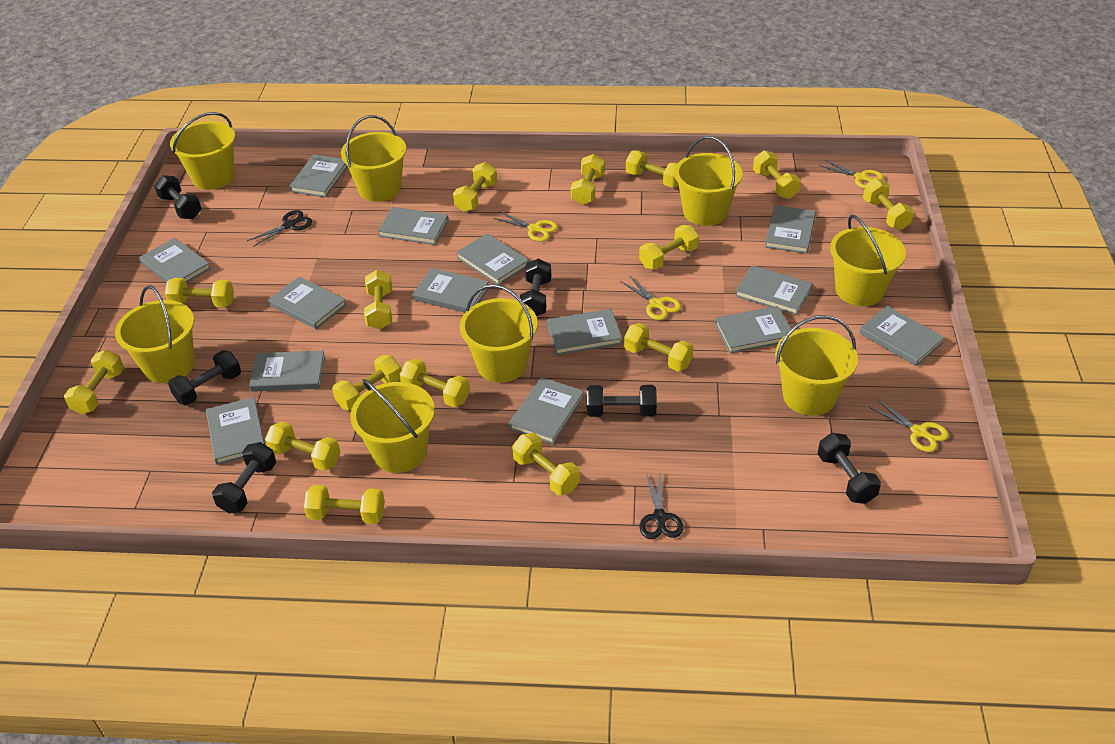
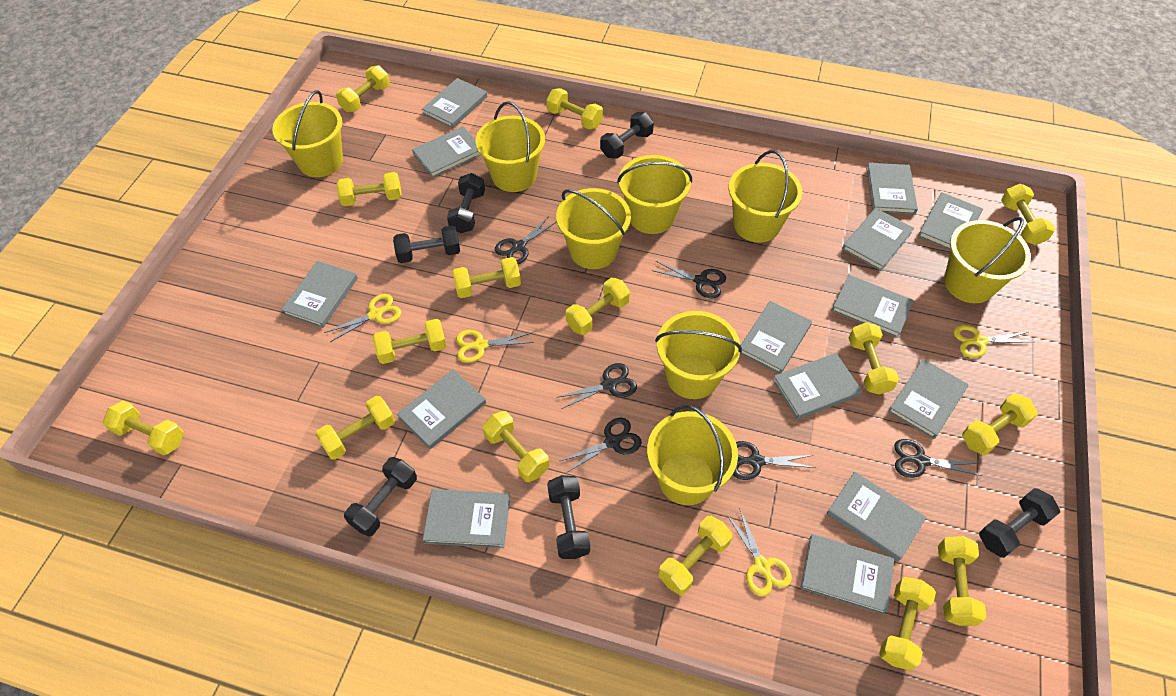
black scissors: 2 -> 6

